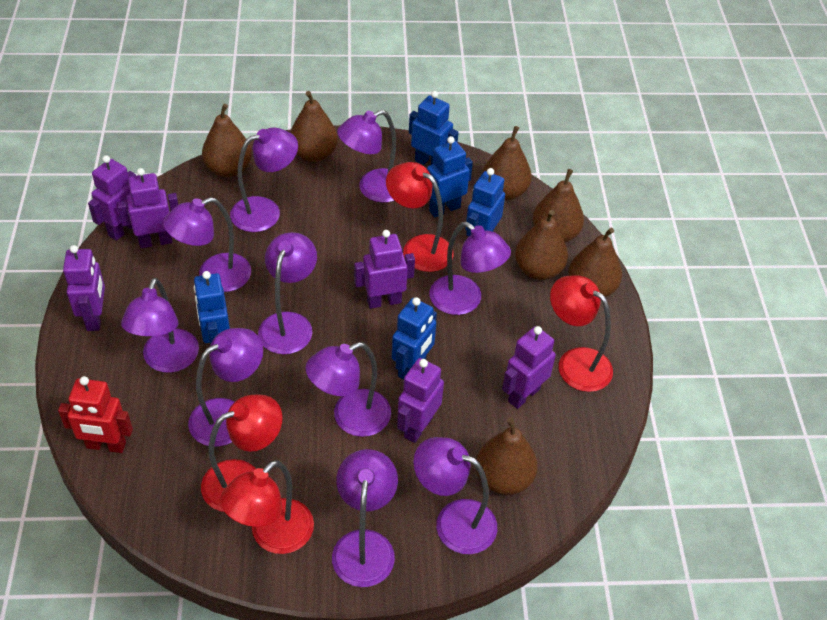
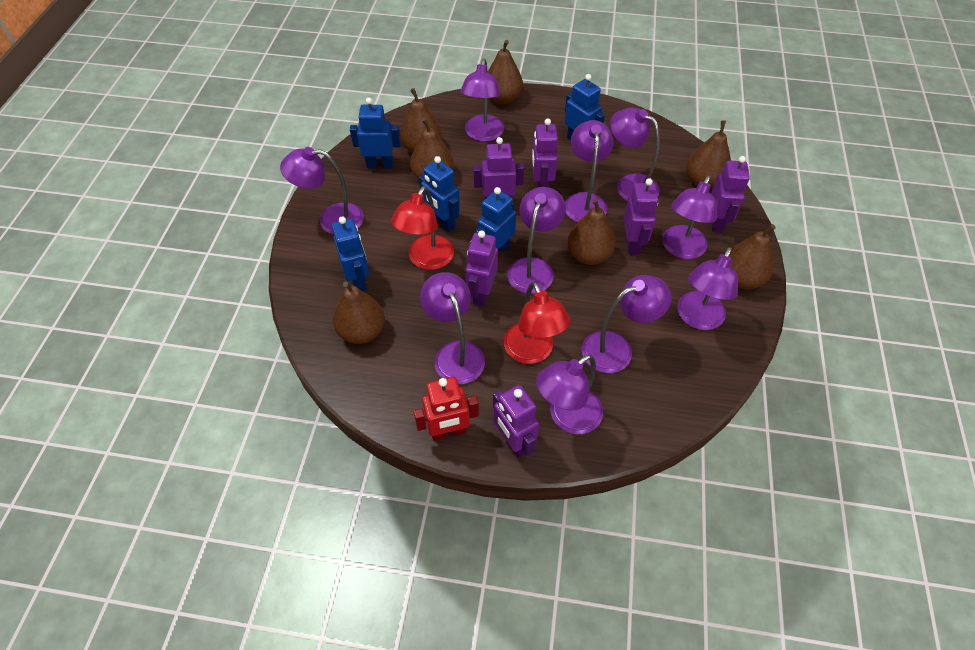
red lamp: 4 -> 2

